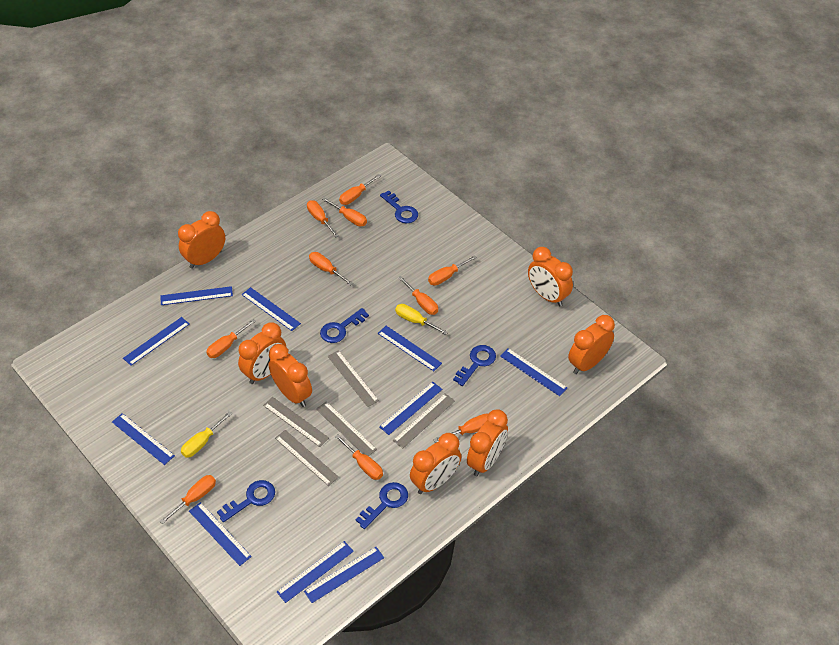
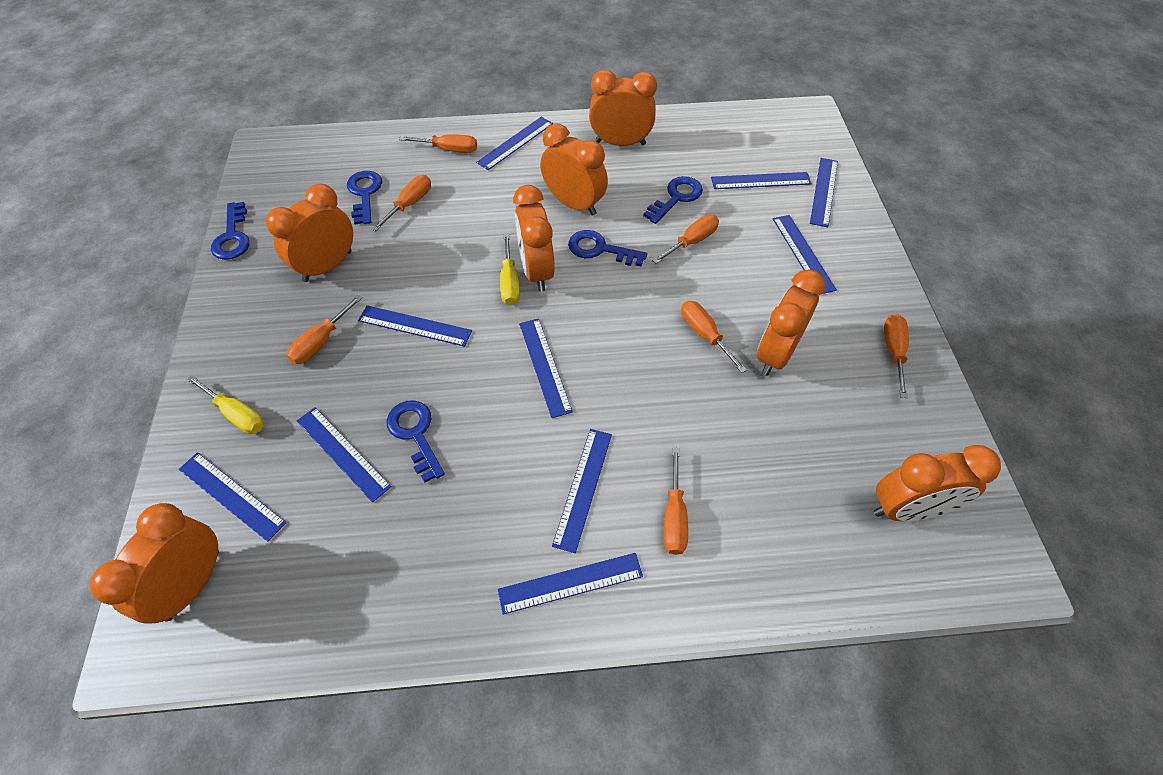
grey ruler: 5 -> 0
orange screwdriver: 10 -> 7

